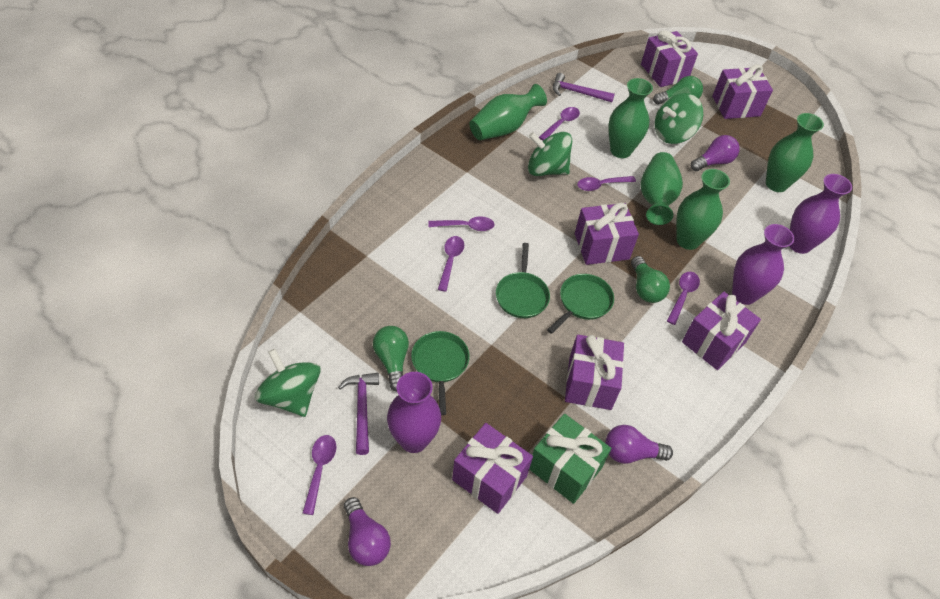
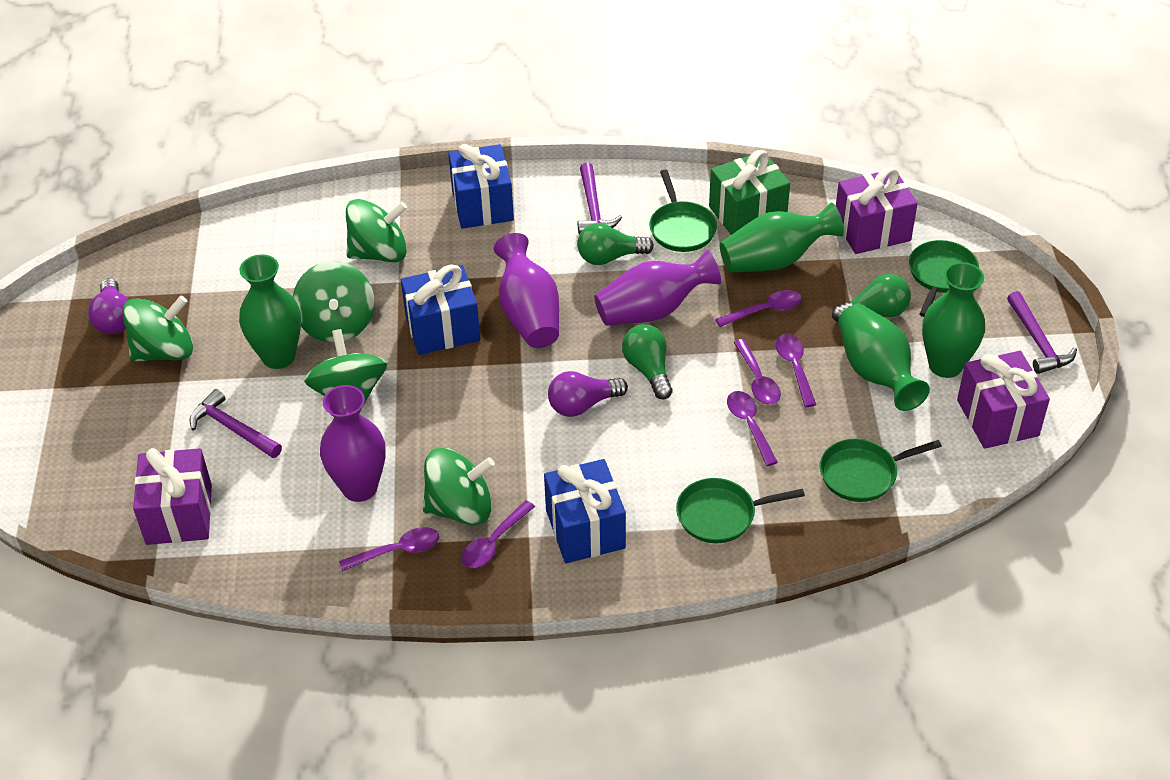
blue gift: 0 -> 3
green pan: 3 -> 4
green spinning top: 3 -> 5
green vase: 5 -> 4
purple gift: 6 -> 3
purple hammer: 2 -> 3
purple light bulb: 3 -> 2

